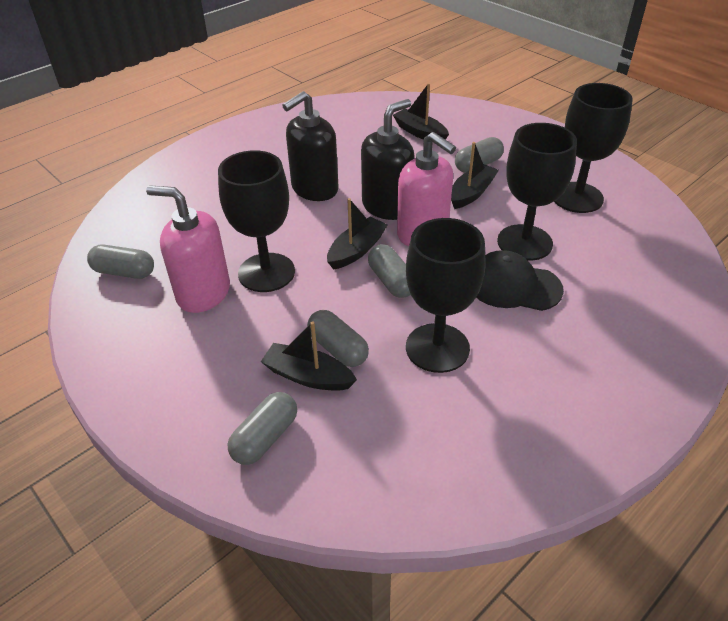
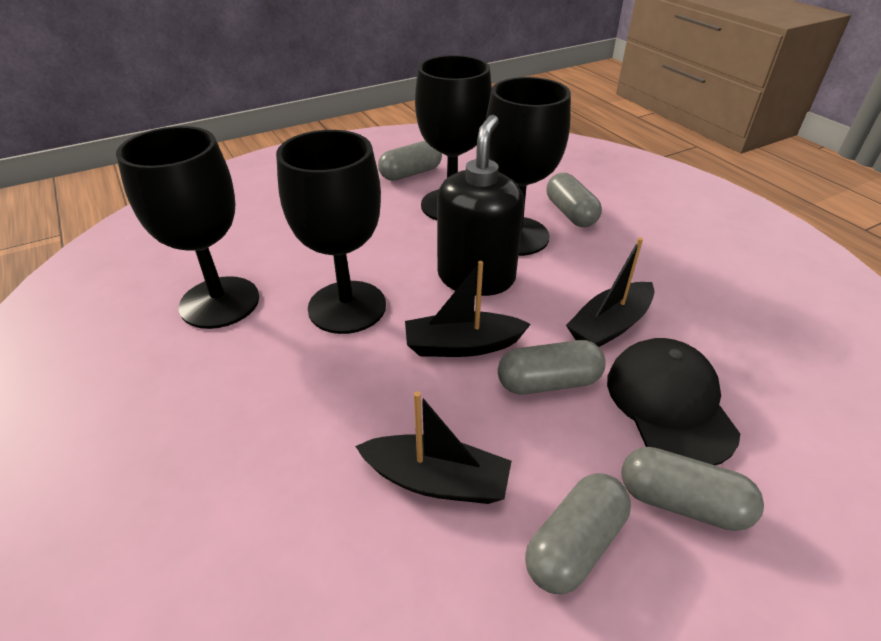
black boat: 4 -> 3
black soap dispenser: 2 -> 1
pink soap dispenser: 2 -> 0

